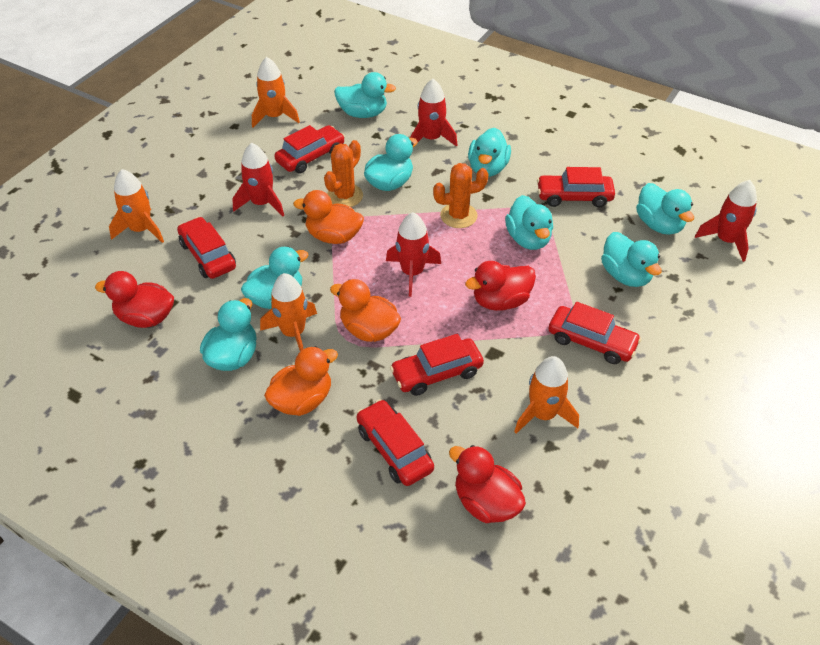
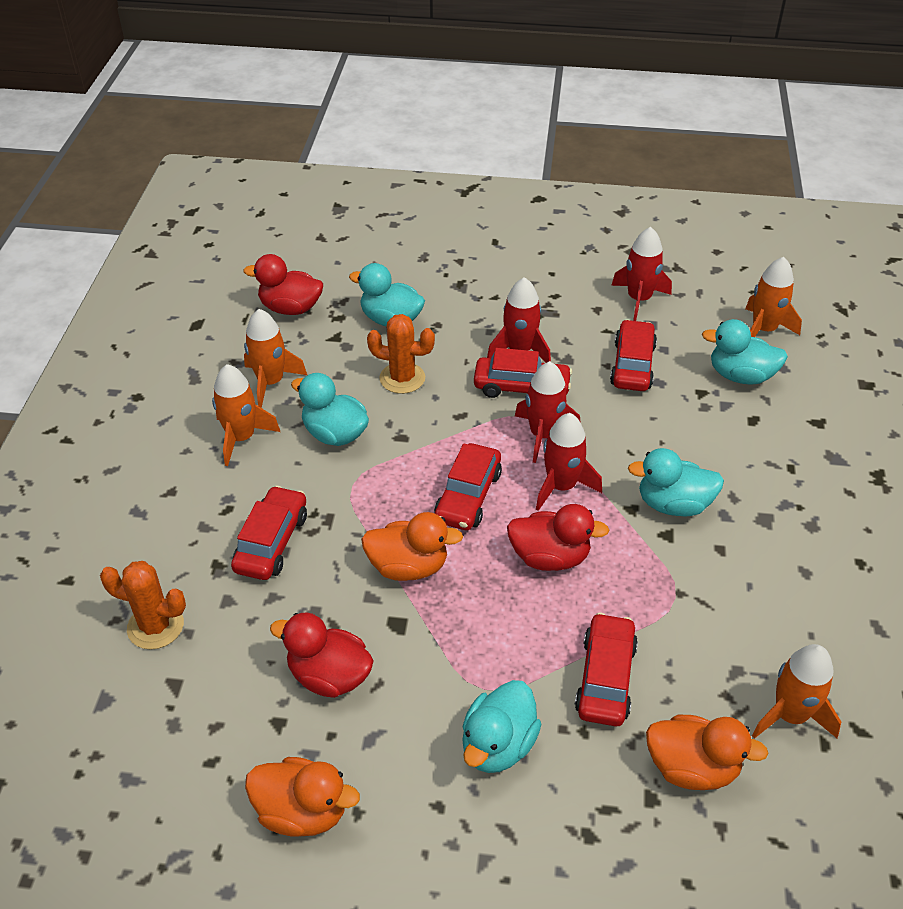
red car: 6 -> 5
turquoise duck: 8 -> 5

